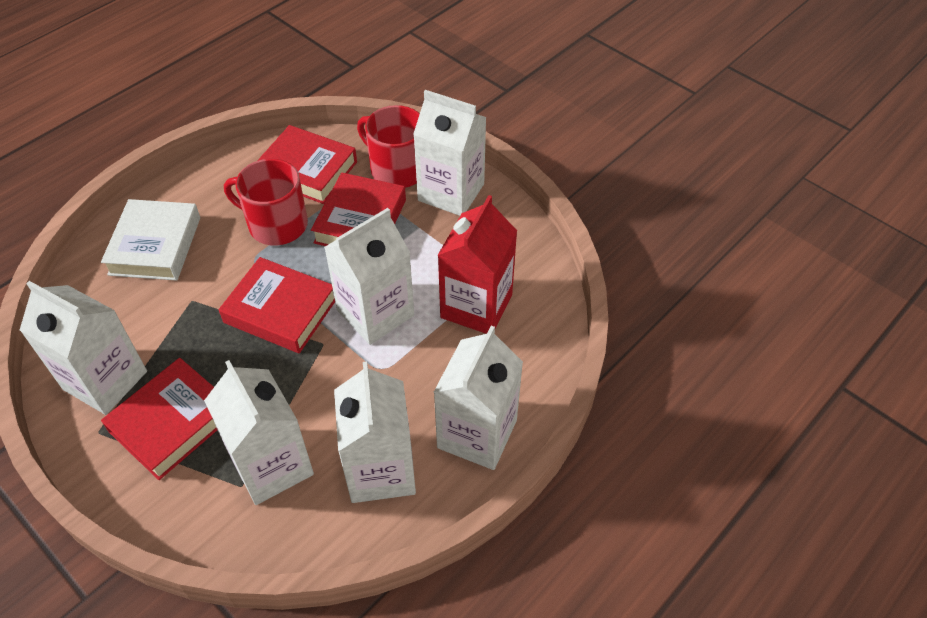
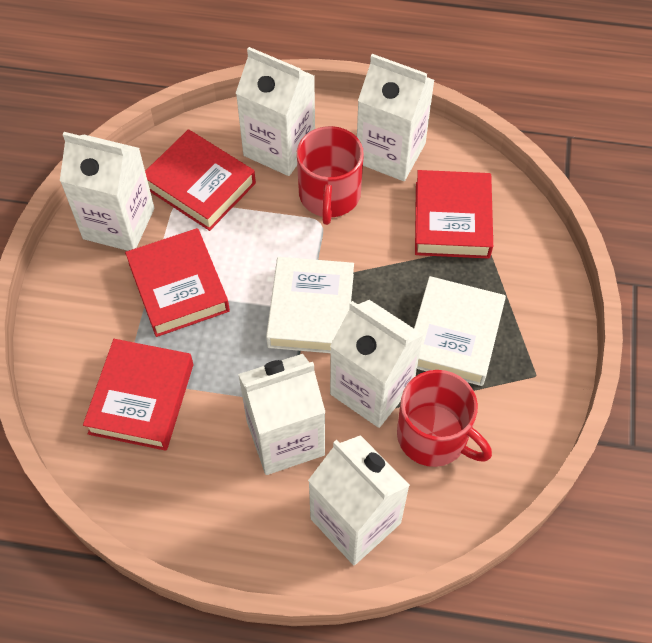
red carton: 1 -> 0
white book: 1 -> 2

